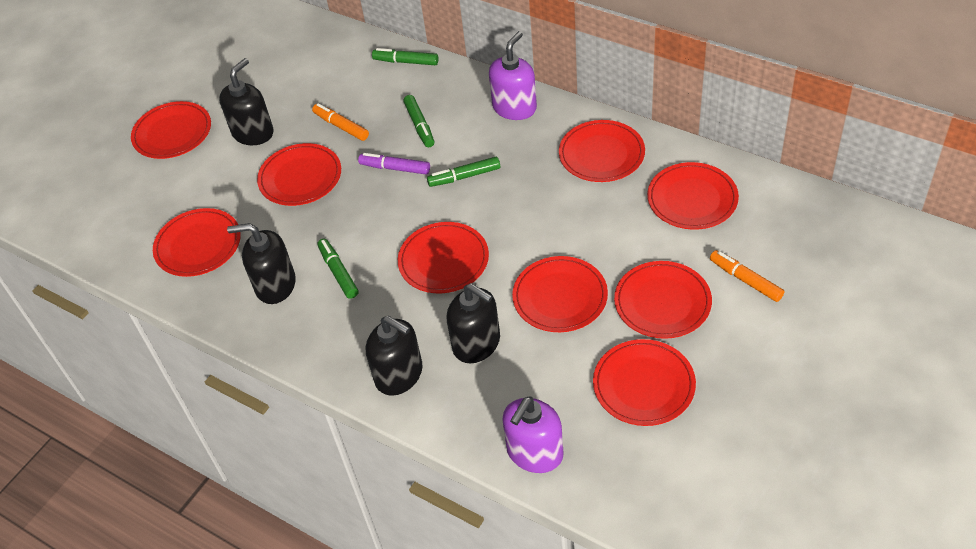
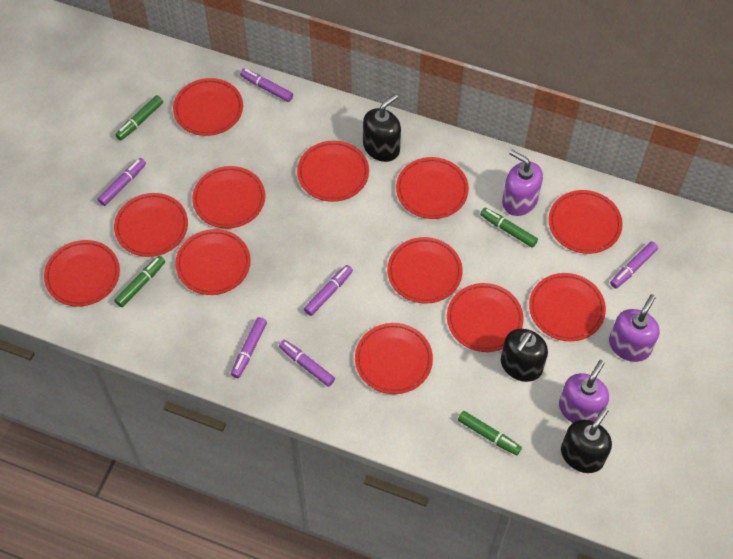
black soap dispenser: 4 -> 3
orange marker: 2 -> 0
purple marker: 1 -> 6
purple soap dispenser: 2 -> 3
red plate: 9 -> 12

